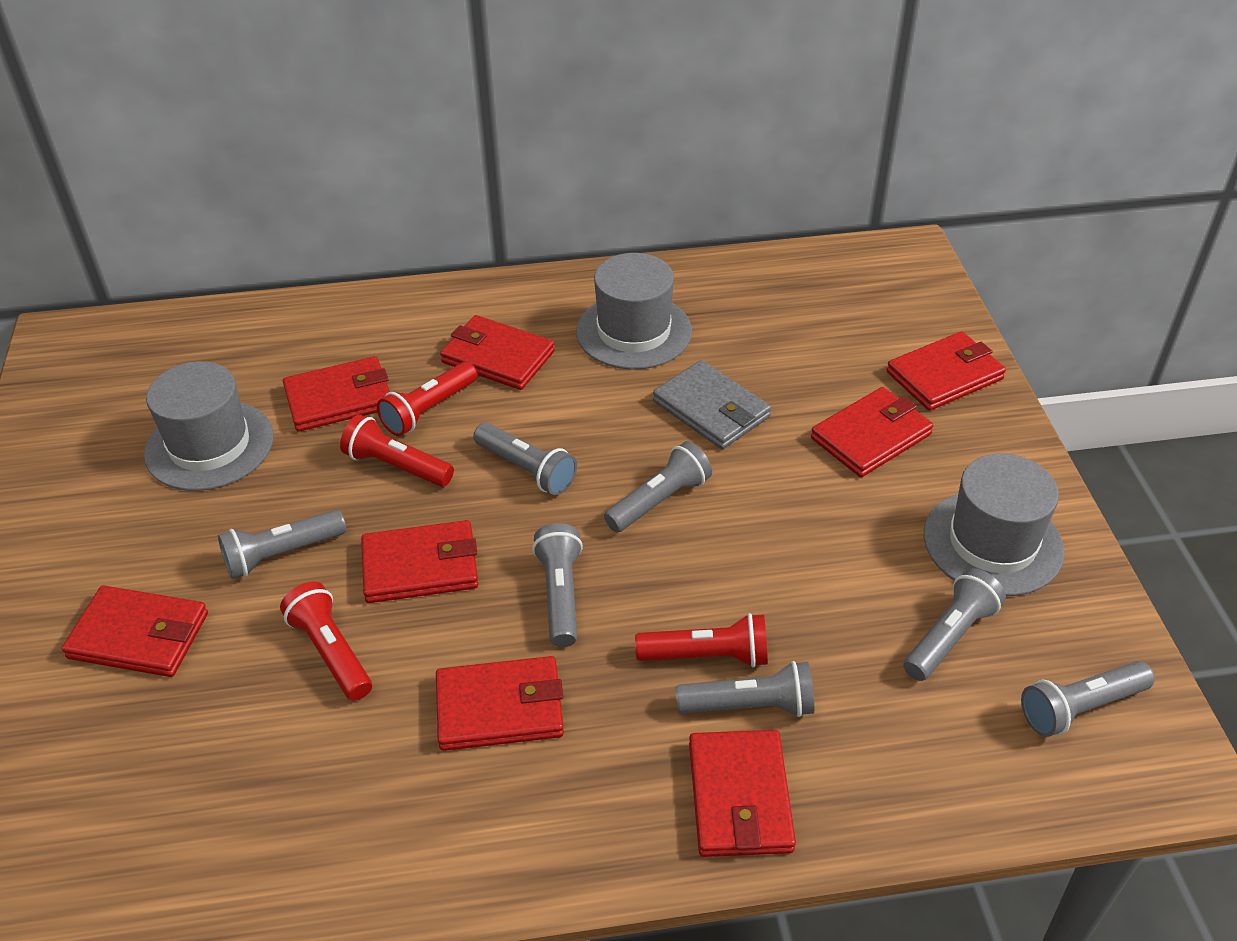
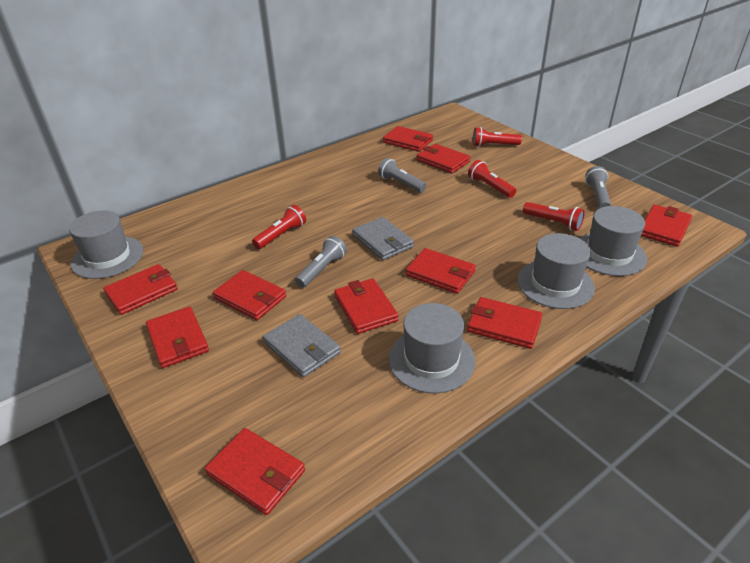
grey flashlight: 7 -> 3
grey hat: 3 -> 4
grey wallet: 1 -> 2
red wallet: 8 -> 10

